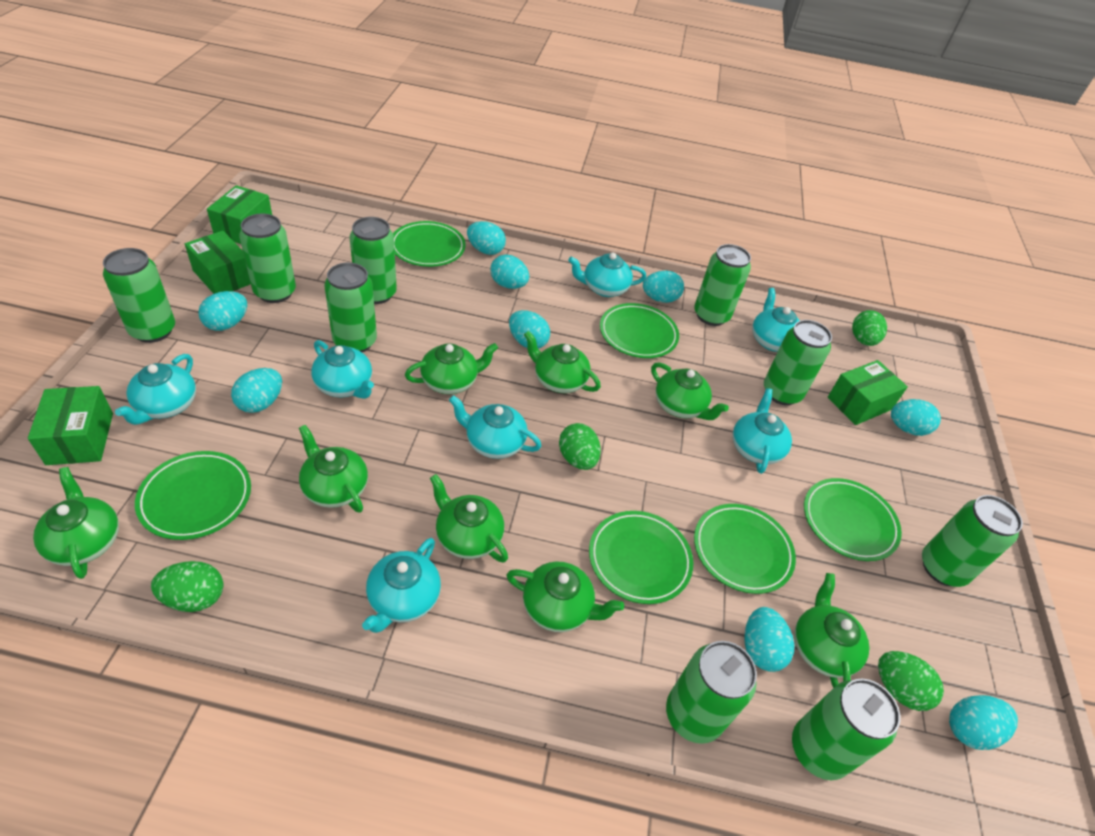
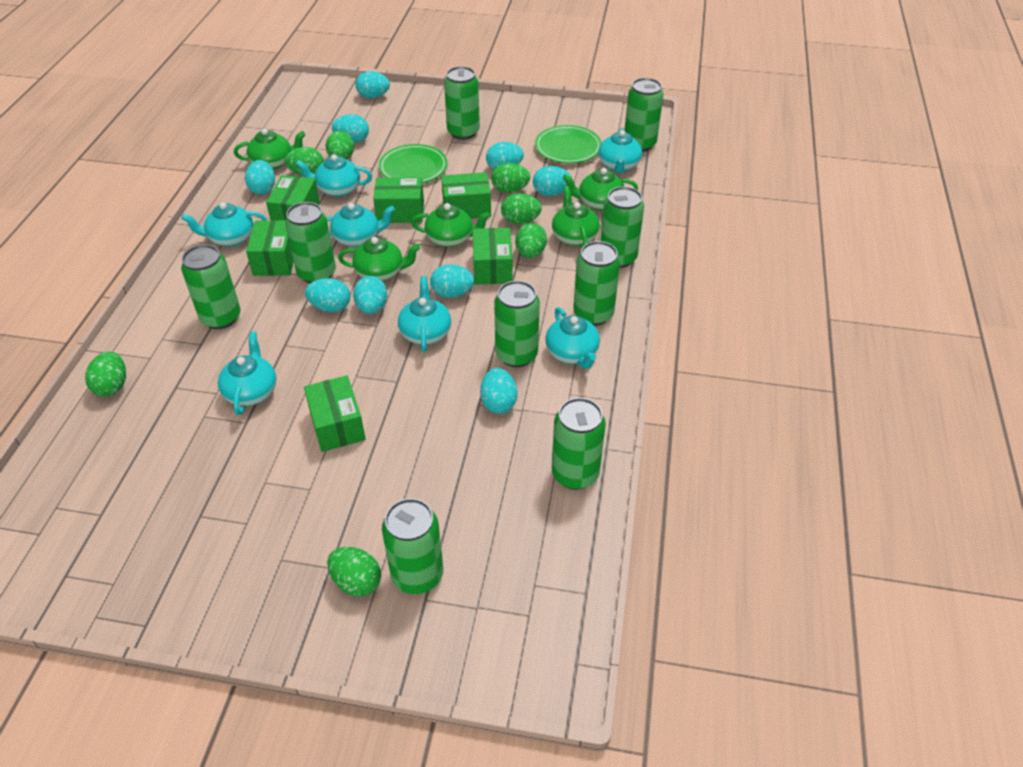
green box: 4 -> 6
green egg: 4 -> 7
green plate: 6 -> 2
green teapot: 8 -> 5

